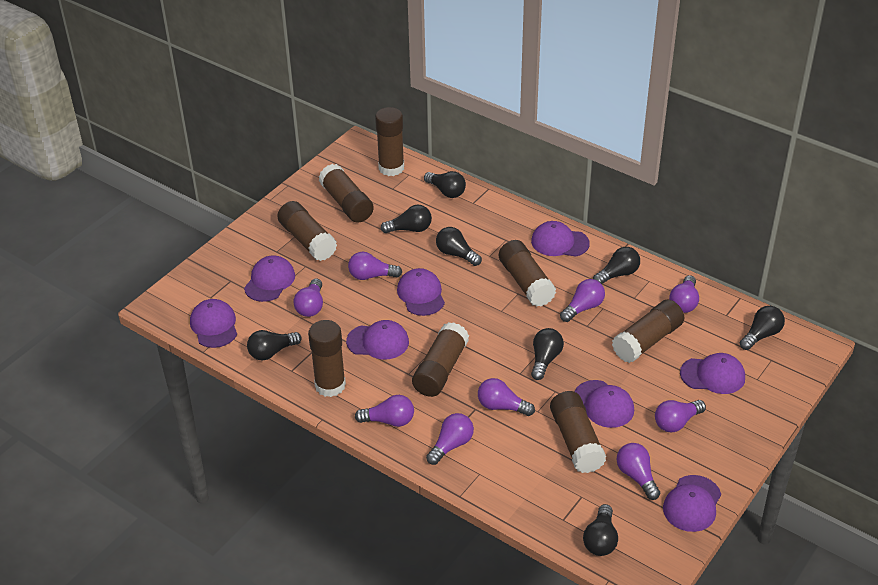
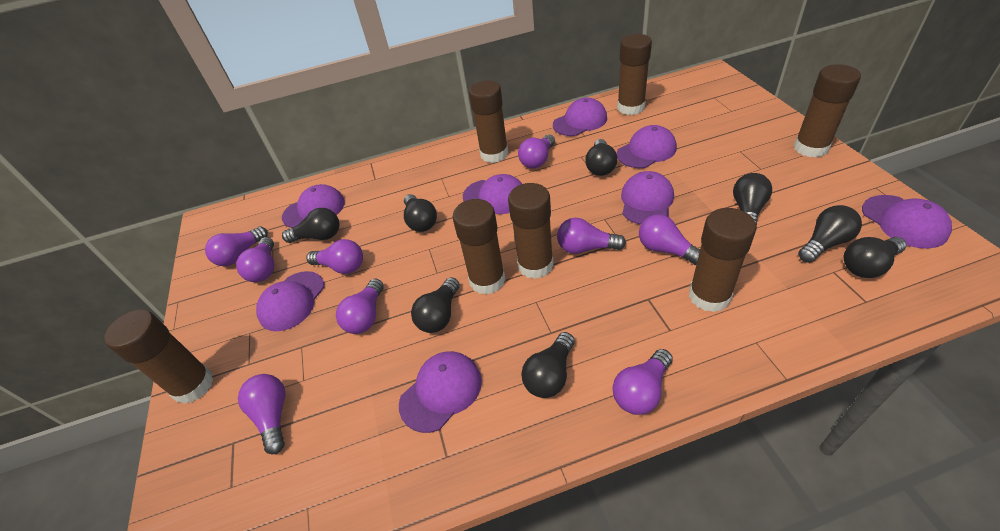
brown glue stick: 8 -> 7

